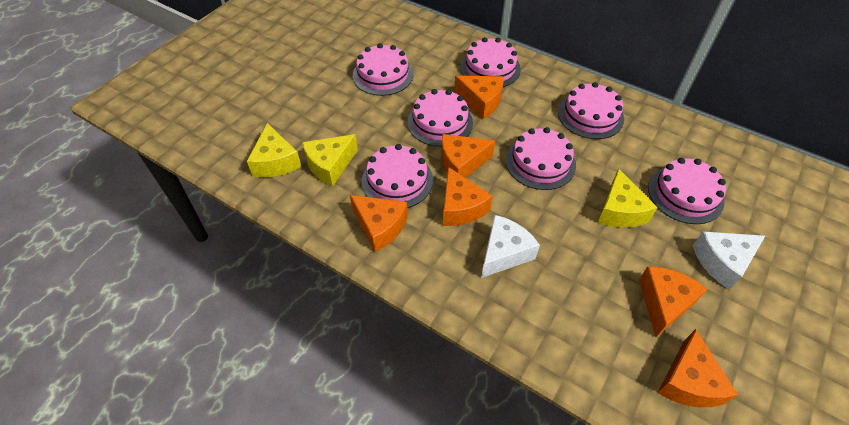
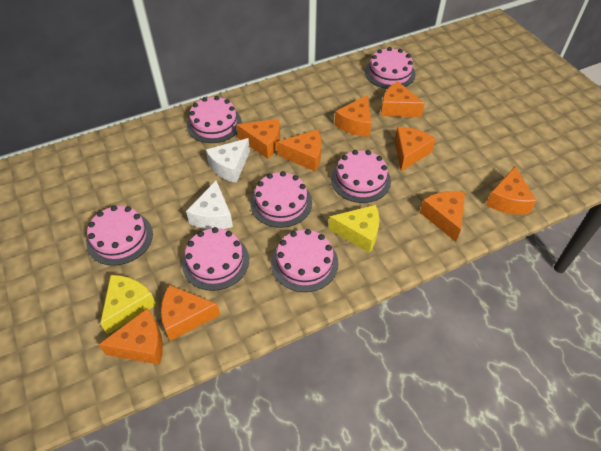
orange cheese: 6 -> 9
yellow cheese: 3 -> 2

